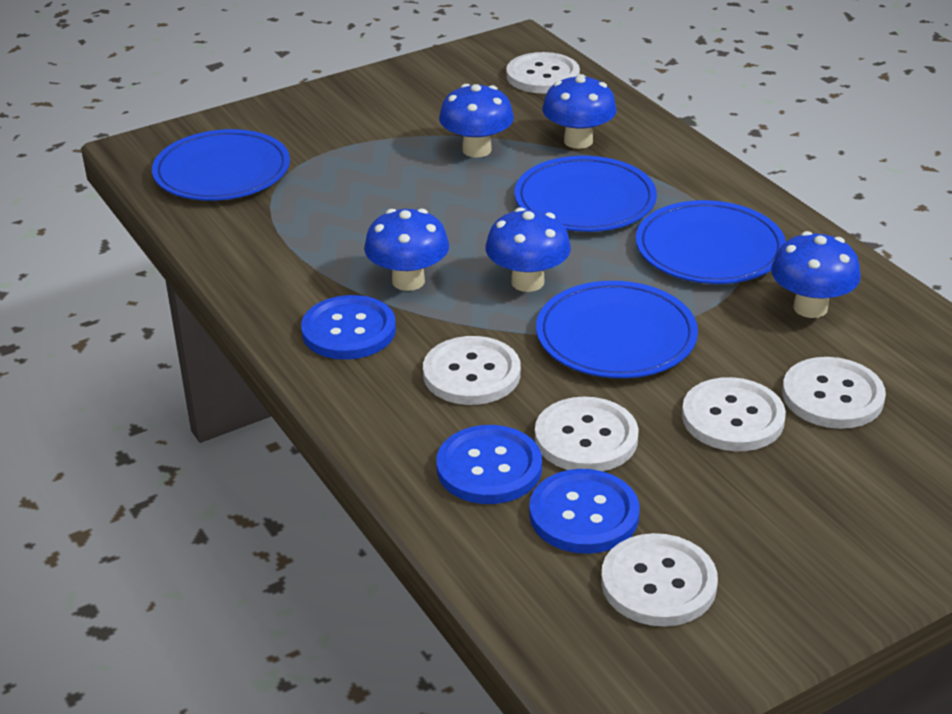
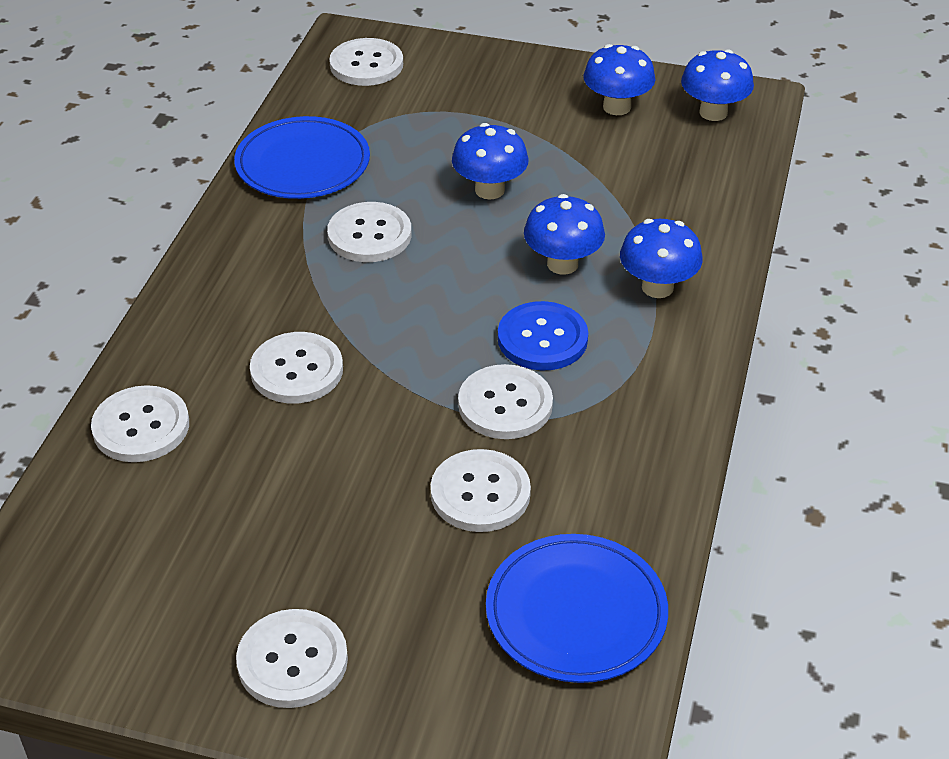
blue button: 3 -> 1
blue plate: 4 -> 2
white button: 6 -> 7

